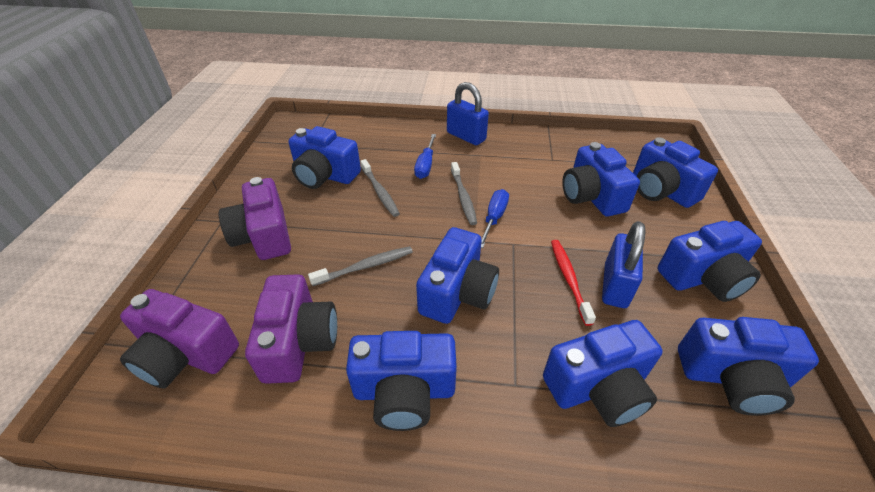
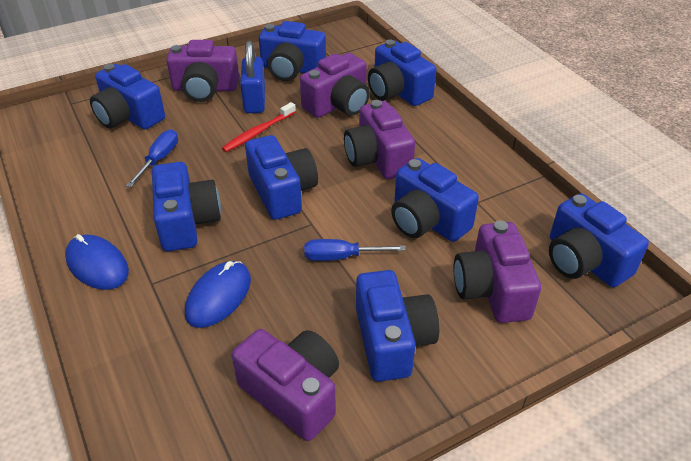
blue mouse: 0 -> 2
blue padlock: 2 -> 1
grey toothbrush: 3 -> 0
purple camera: 3 -> 5

